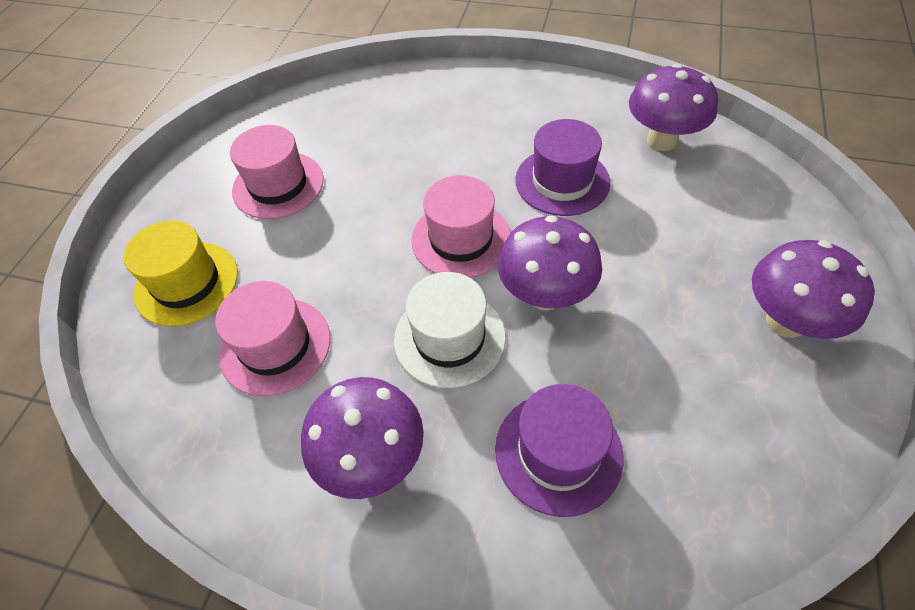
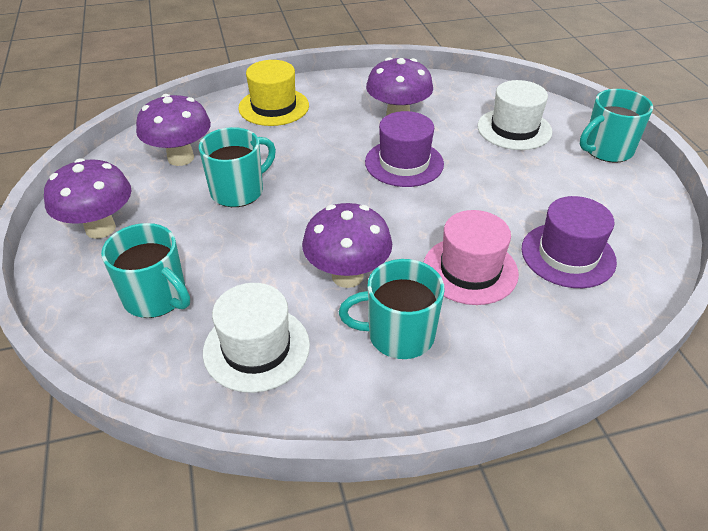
pink hat: 3 -> 1
turquoise mug: 0 -> 4
white hat: 1 -> 2

